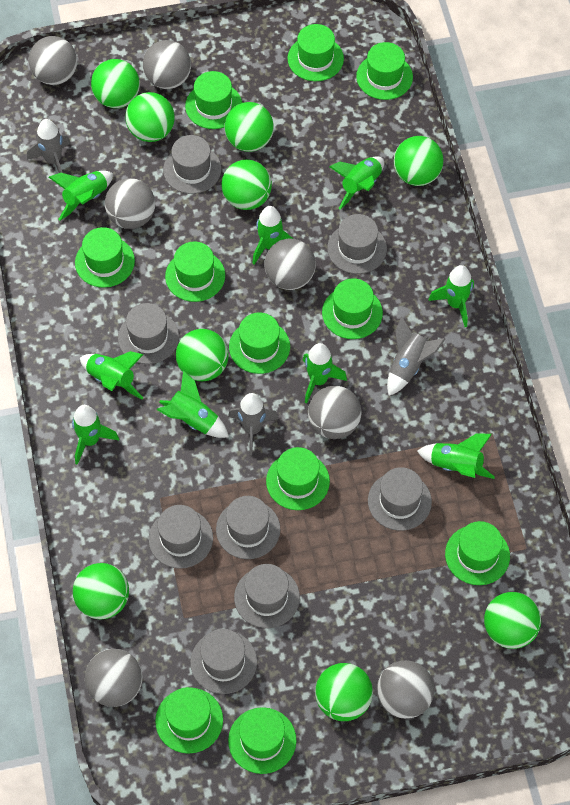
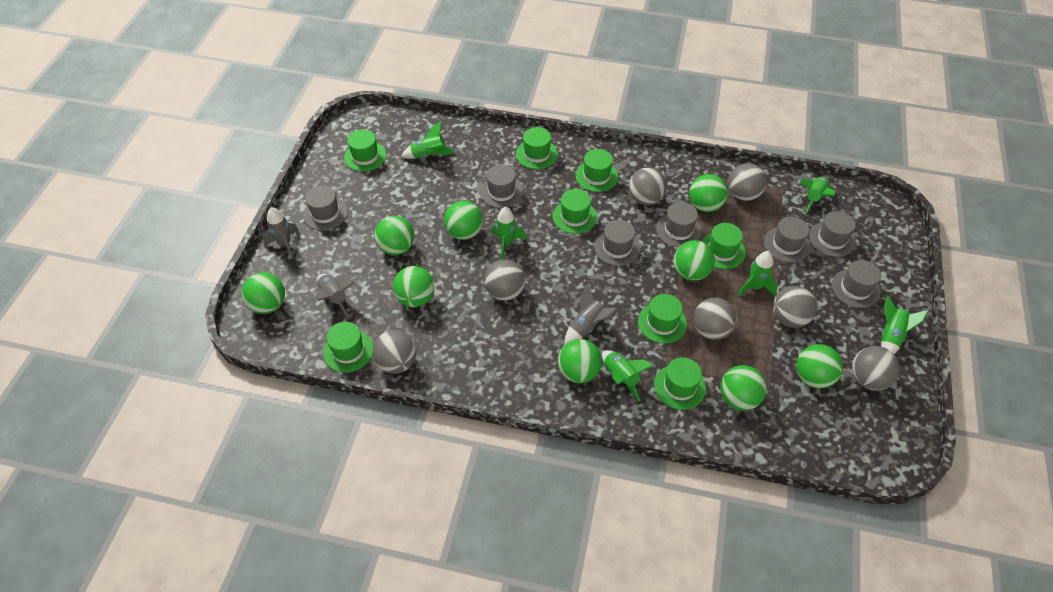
green hat: 11 -> 8
green rocket: 9 -> 6
grey hat: 8 -> 7

